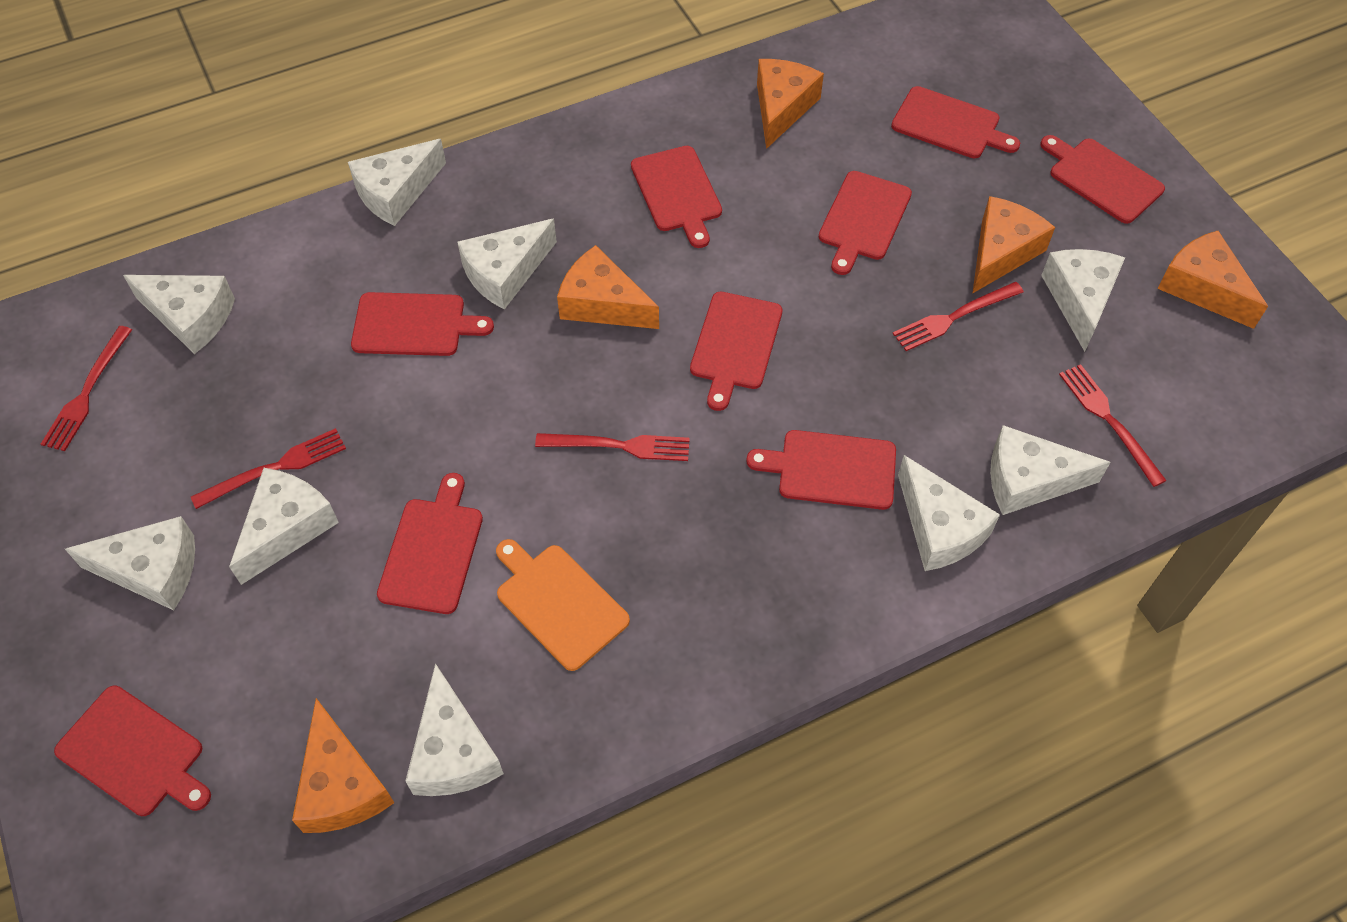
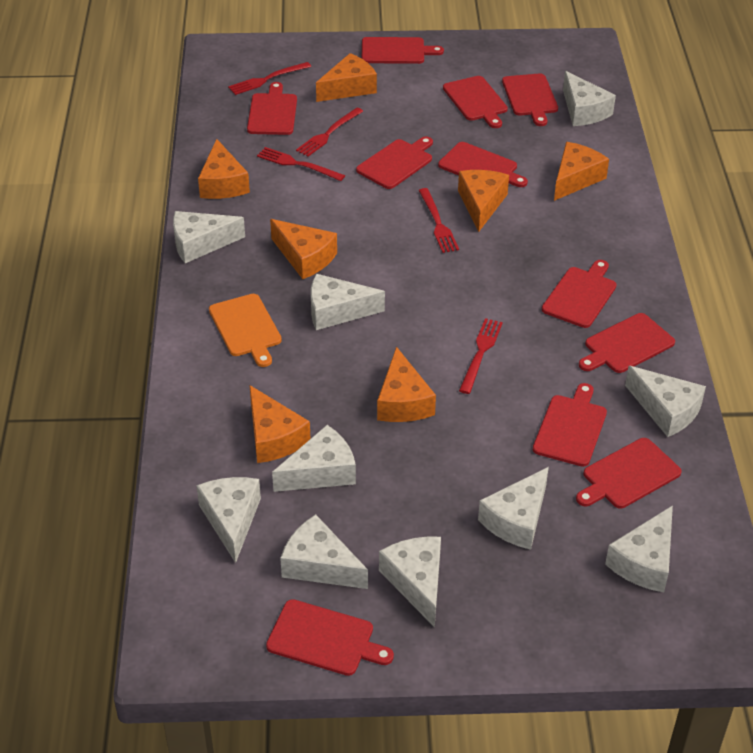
orange cheese: 5 -> 7
red cutting board: 9 -> 11
white cheese: 9 -> 10

